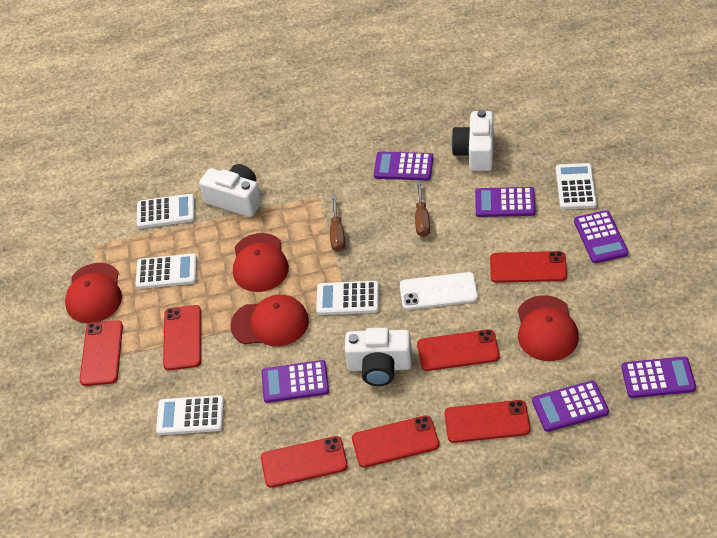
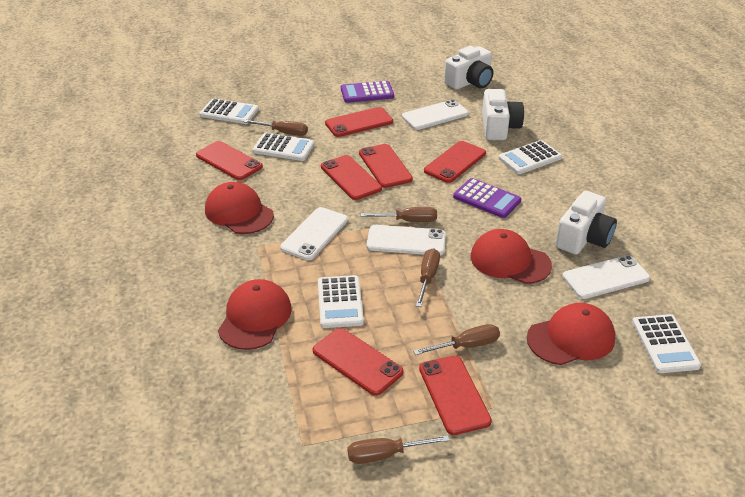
brown screwdriver: 2 -> 5
purple calculator: 6 -> 2
white phone: 1 -> 4

